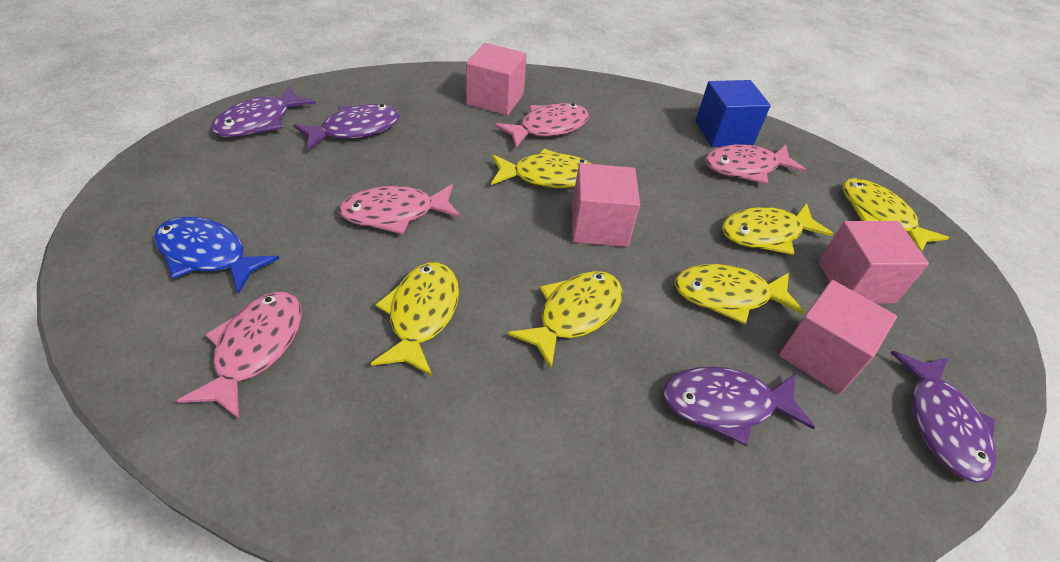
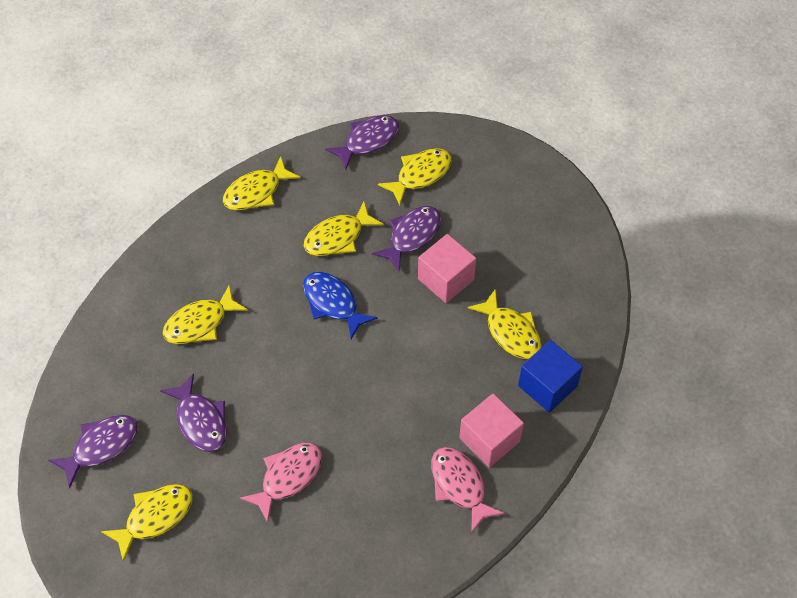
pink cube: 4 -> 2
pink fish: 4 -> 2

